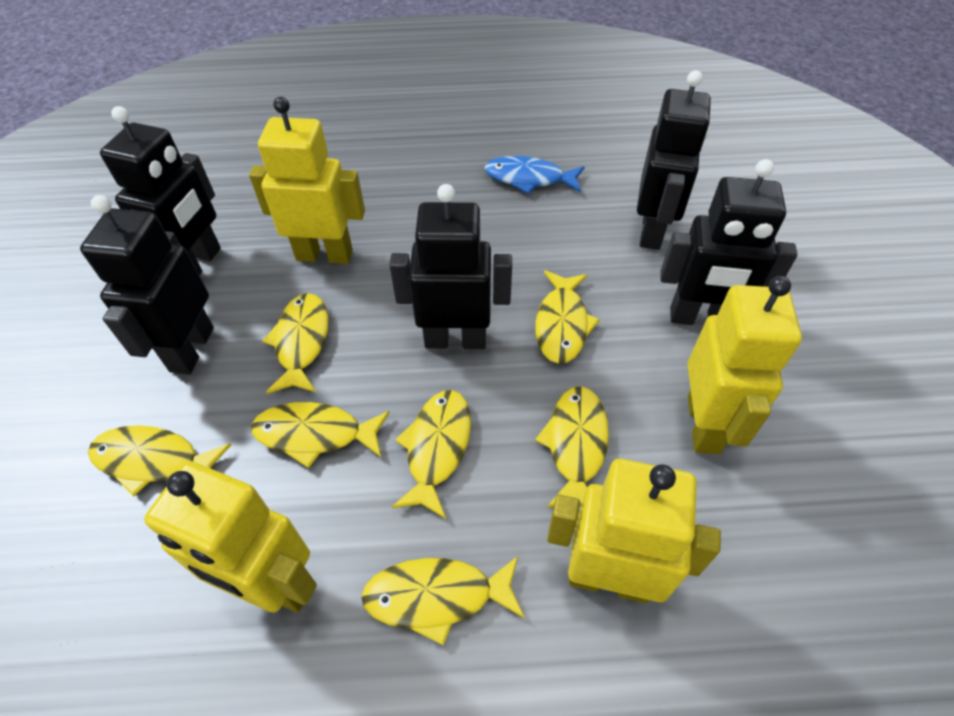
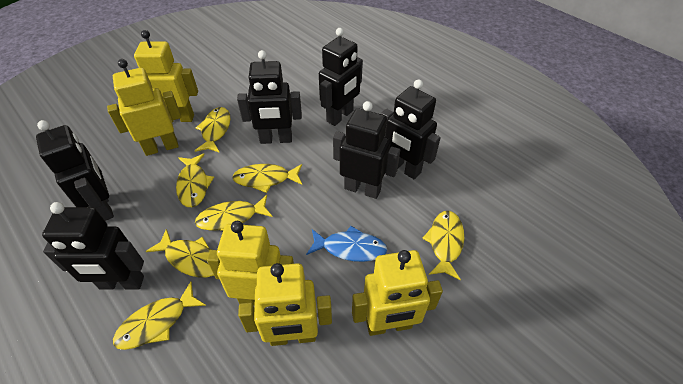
black robot: 5 -> 6
yellow robot: 4 -> 5

